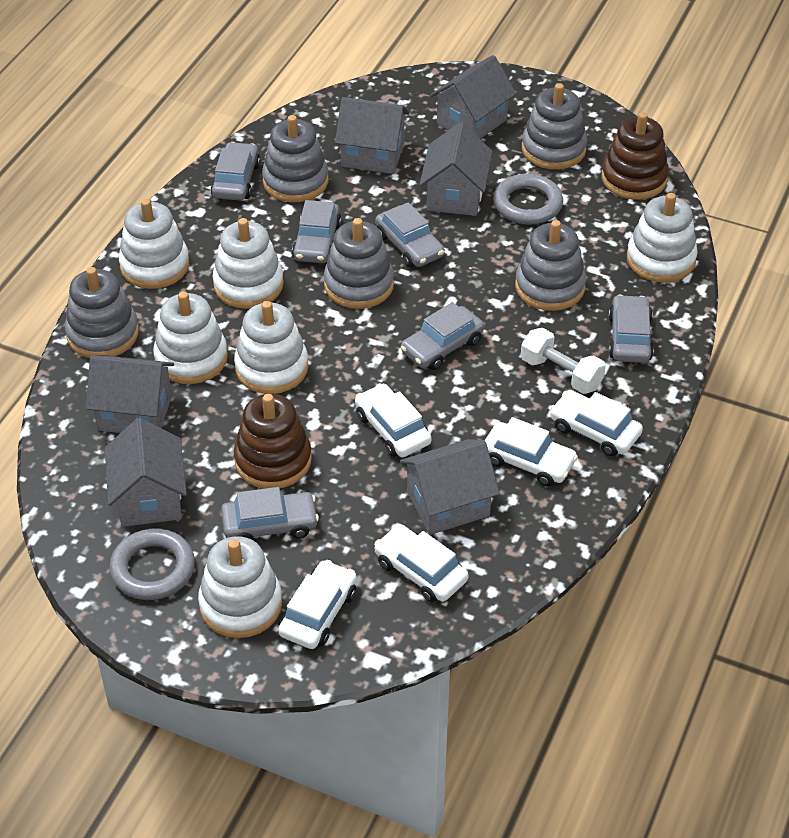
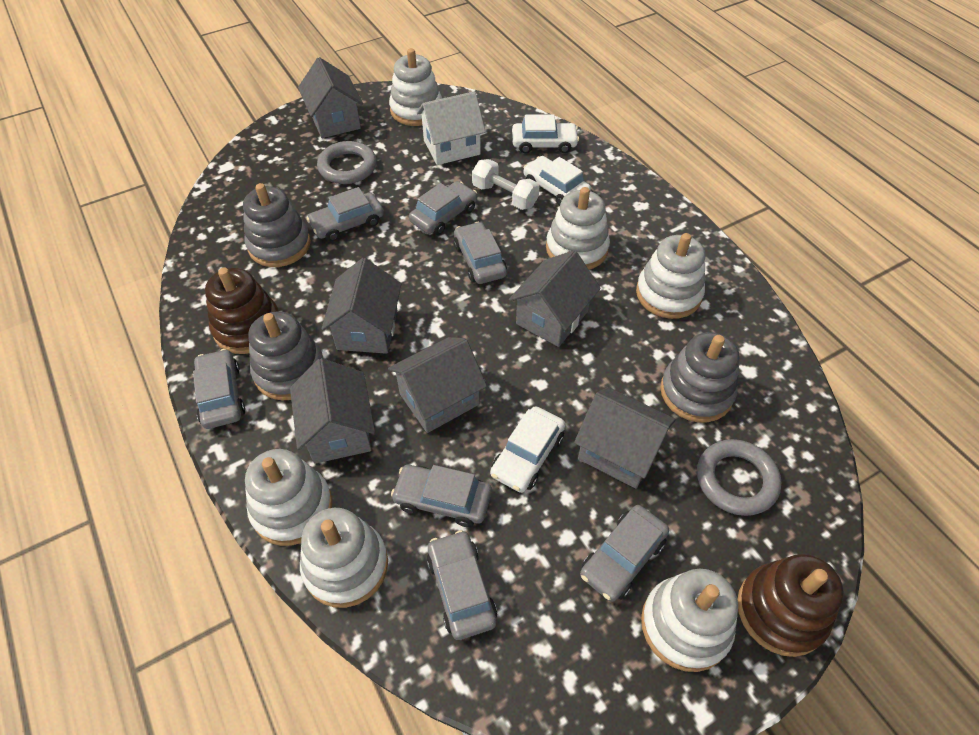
grey car: 6 -> 7
grey stacking toy: 5 -> 3
white car: 5 -> 3
white house: 0 -> 1

